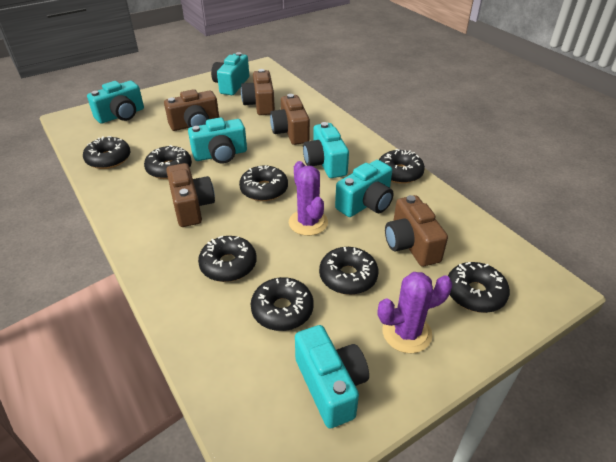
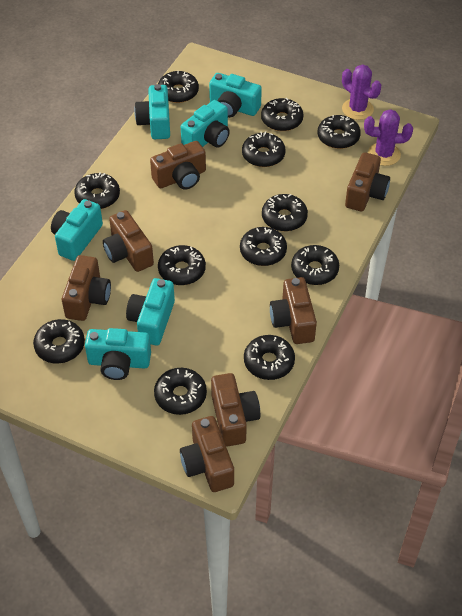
black donut: 8 -> 12
brown camera: 5 -> 7

